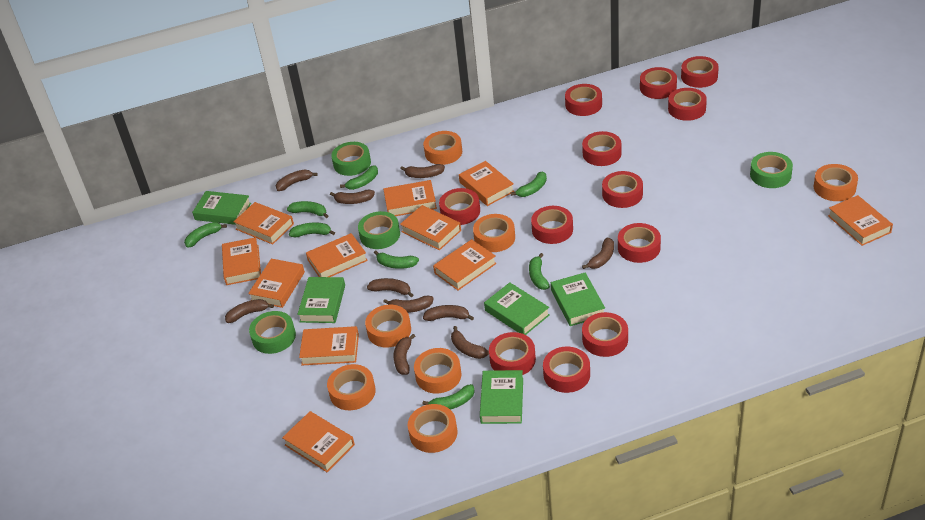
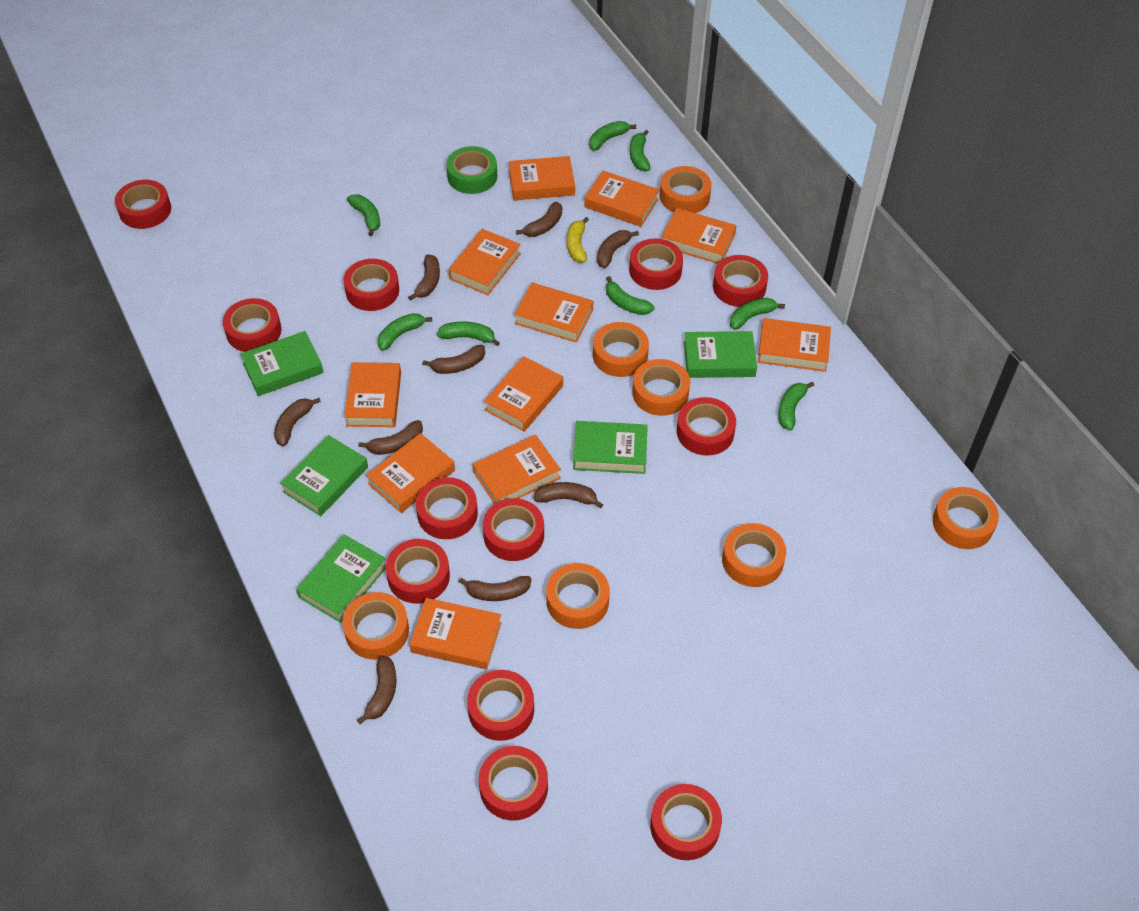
brown banana: 10 -> 9
green tape: 4 -> 1
yellow banana: 0 -> 1

